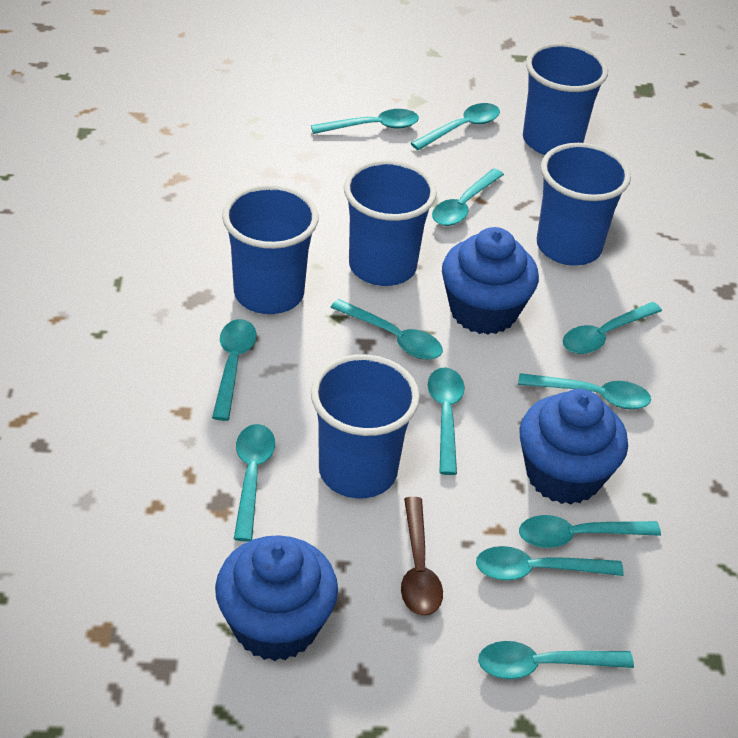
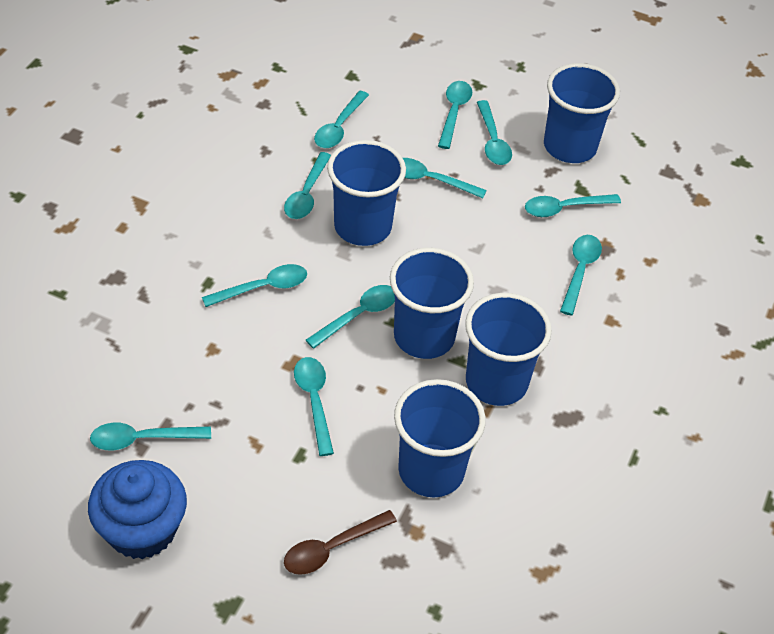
blue cupcake: 3 -> 1
turquoise spoon: 12 -> 11

